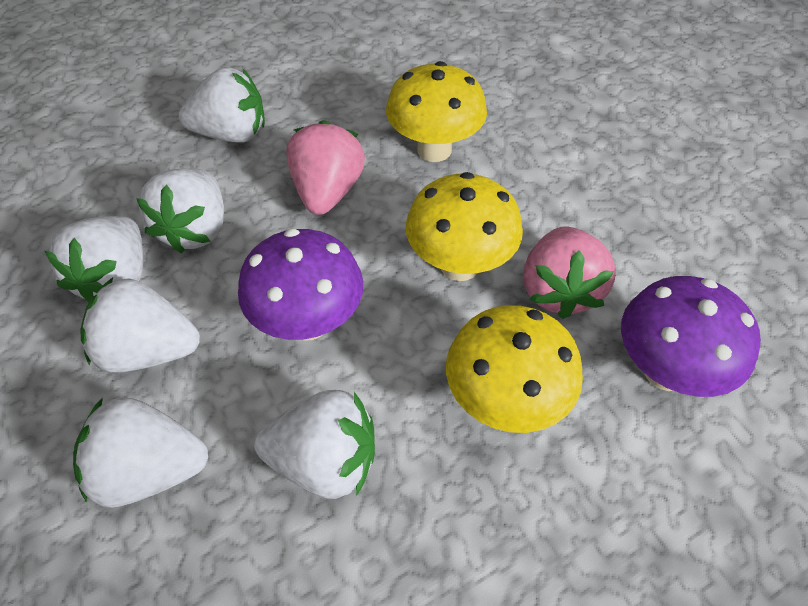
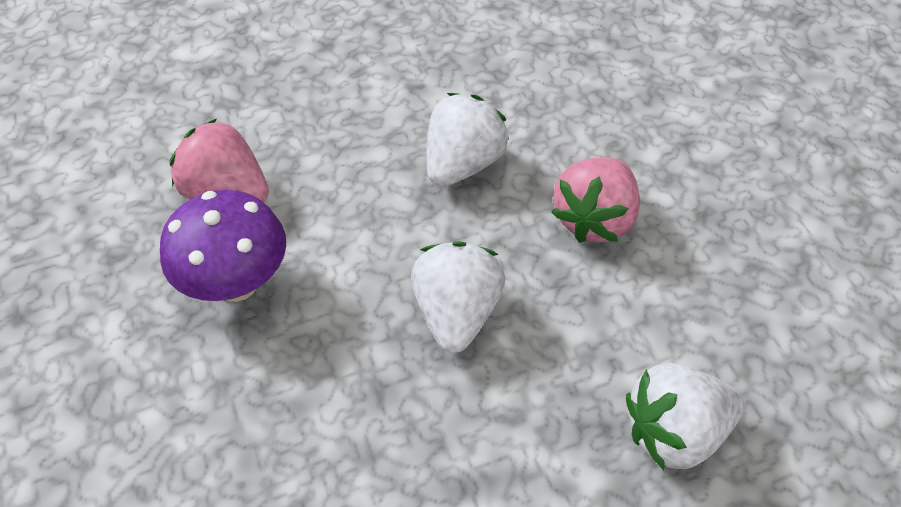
purple mushroom: 2 -> 1
white strawberry: 6 -> 3
yellow mushroom: 3 -> 0

